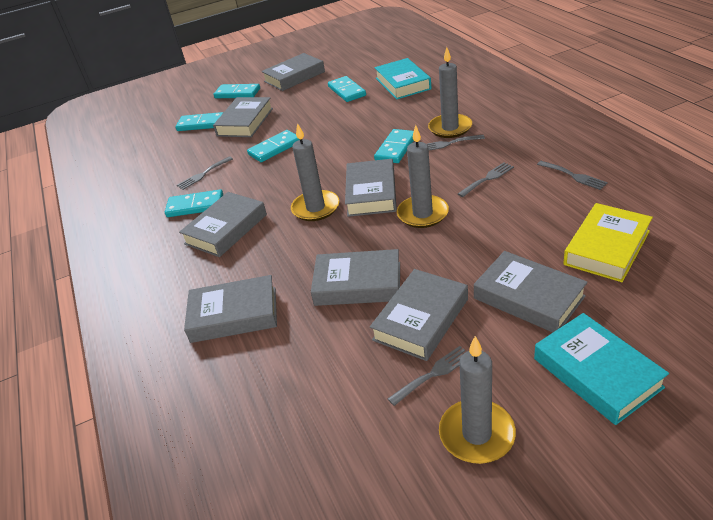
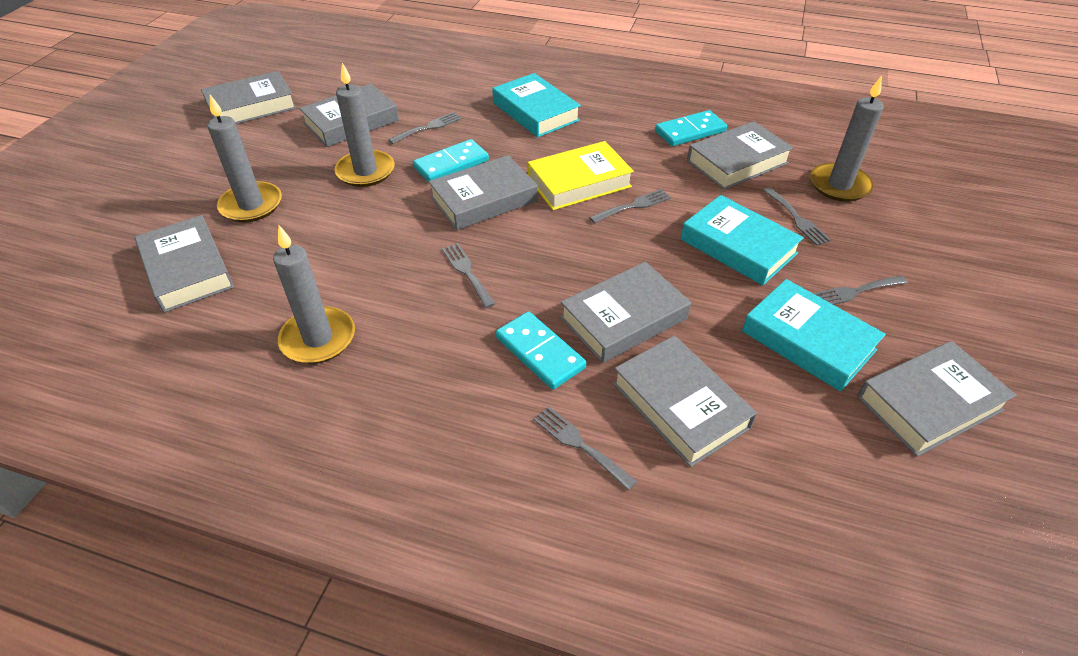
grey fork: 5 -> 6
turquoise book: 2 -> 3
turquoise domino: 6 -> 3

